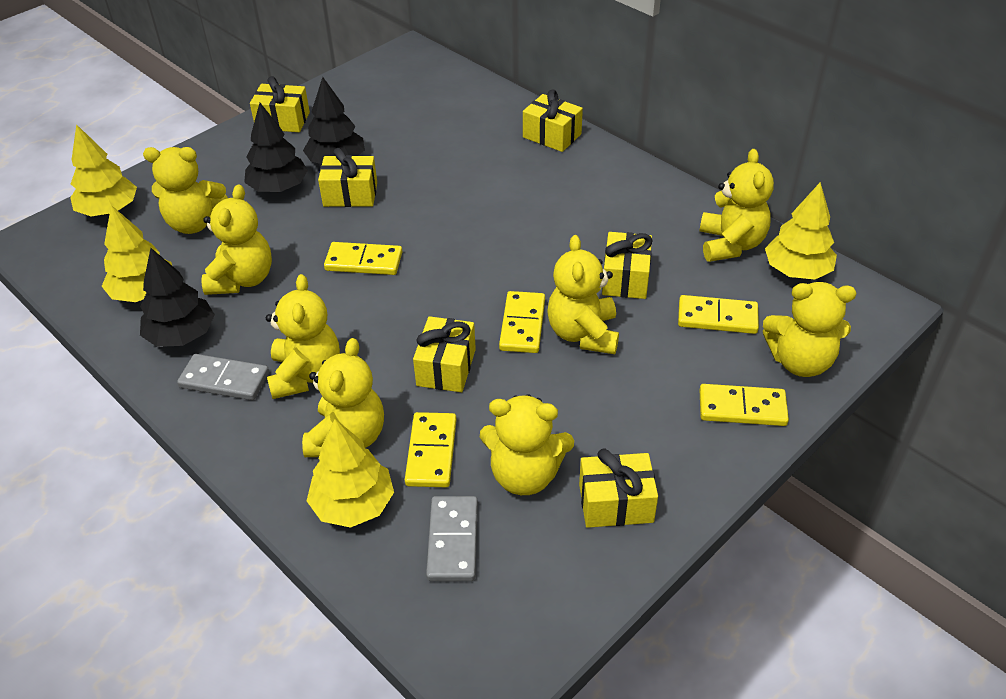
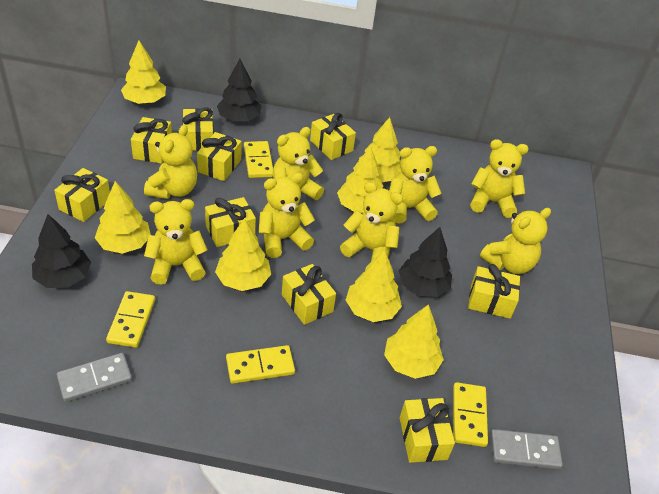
yellow domino: 5 -> 4
yellow gift: 6 -> 9
yellow tree: 4 -> 7

